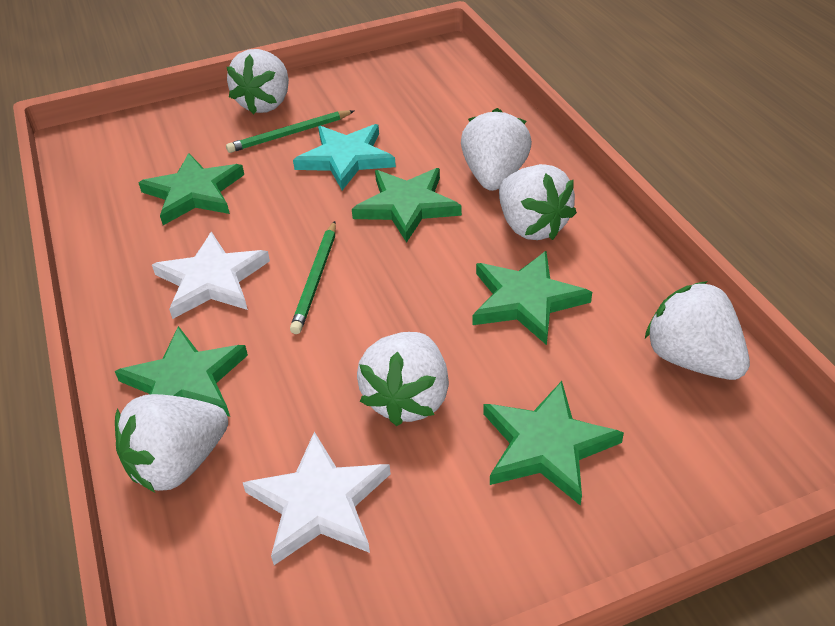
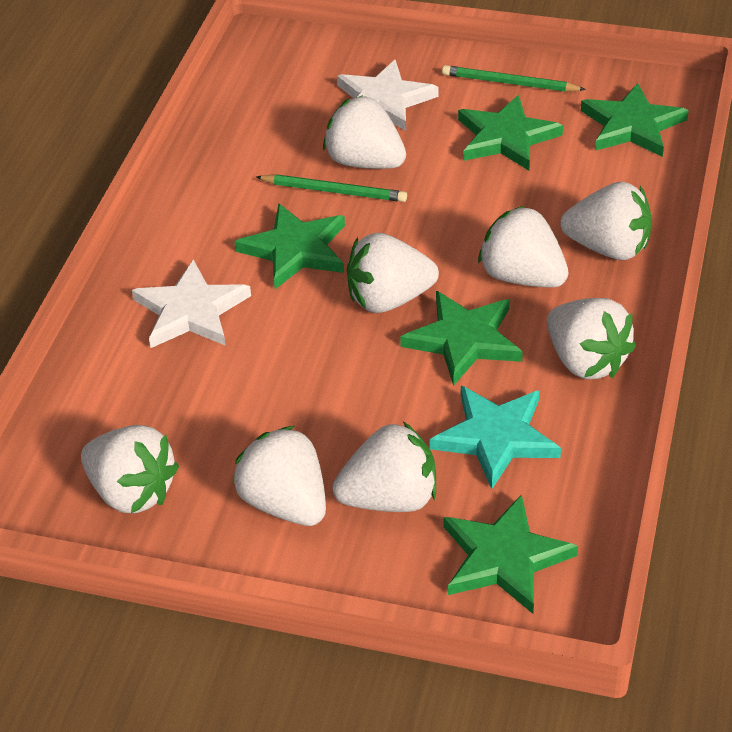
white strawberry: 6 -> 8

